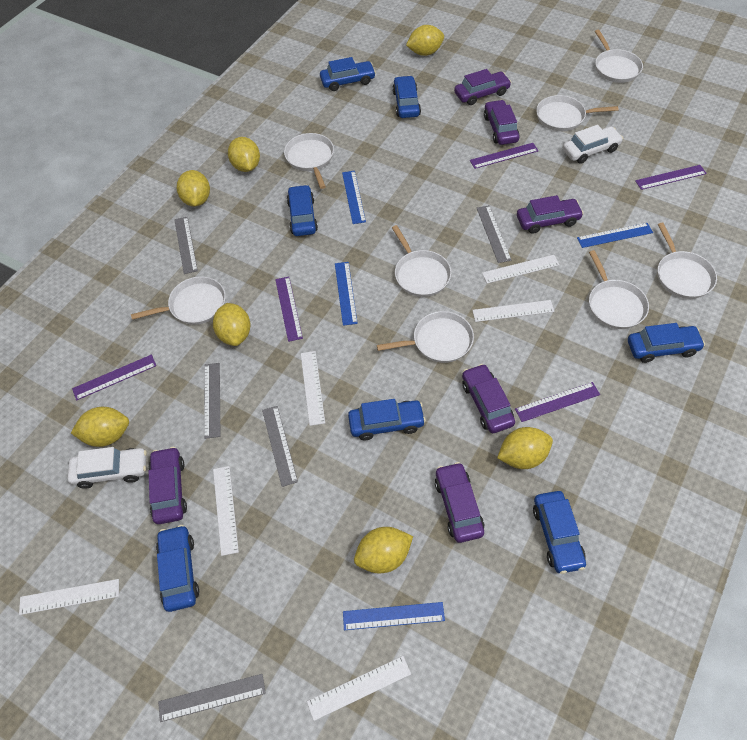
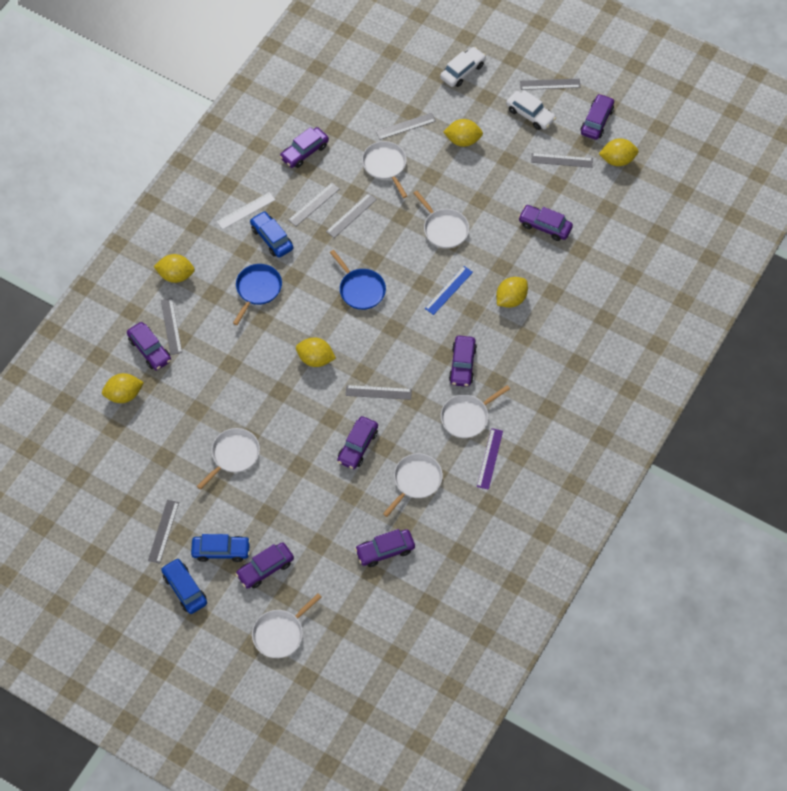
blue car: 7 -> 3
blue pan: 0 -> 2
blue ruler: 4 -> 1
grey ruler: 5 -> 8
purple car: 6 -> 8
purple ruler: 5 -> 1
white pan: 8 -> 6
white ruler: 6 -> 1
yellow lemon: 7 -> 6

